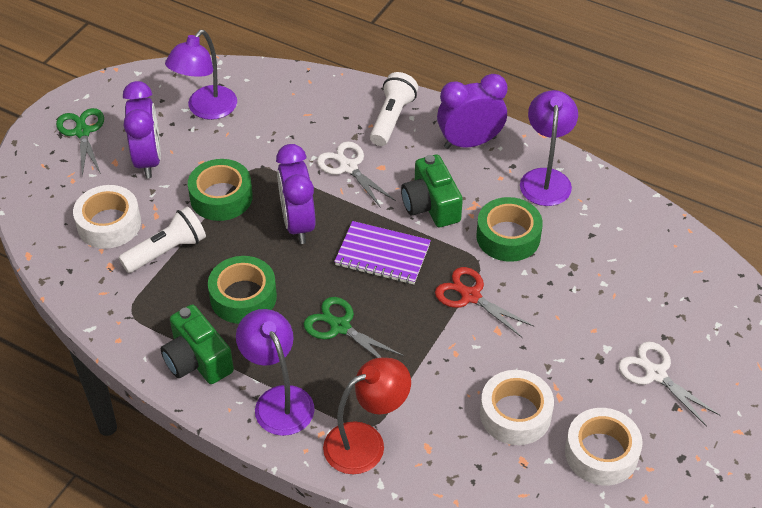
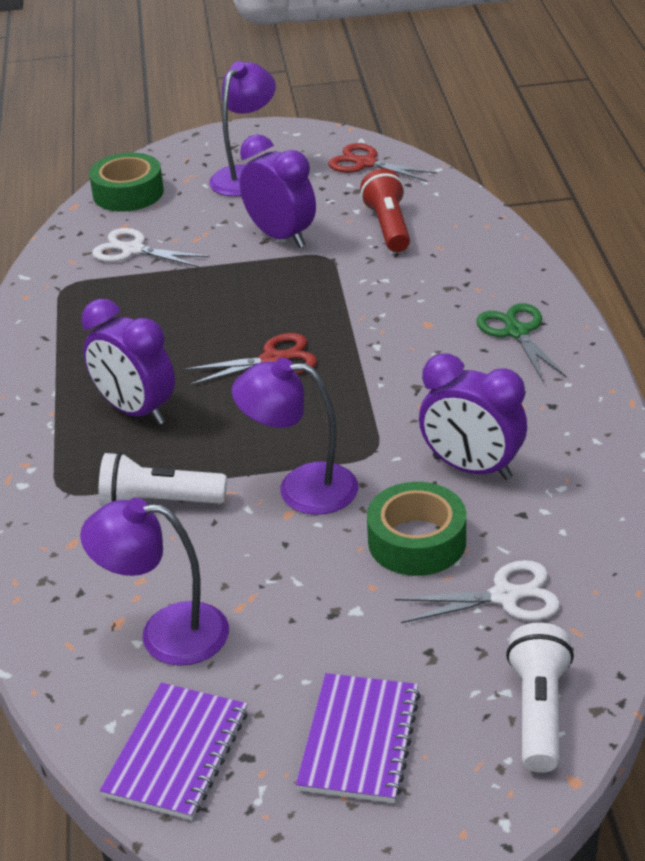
green camera: 2 -> 0
green scissors: 2 -> 1
green tape: 3 -> 2
purple notebook: 1 -> 2
red flashlight: 0 -> 1
red lamp: 1 -> 0
red scissors: 1 -> 2
white tape: 3 -> 0

